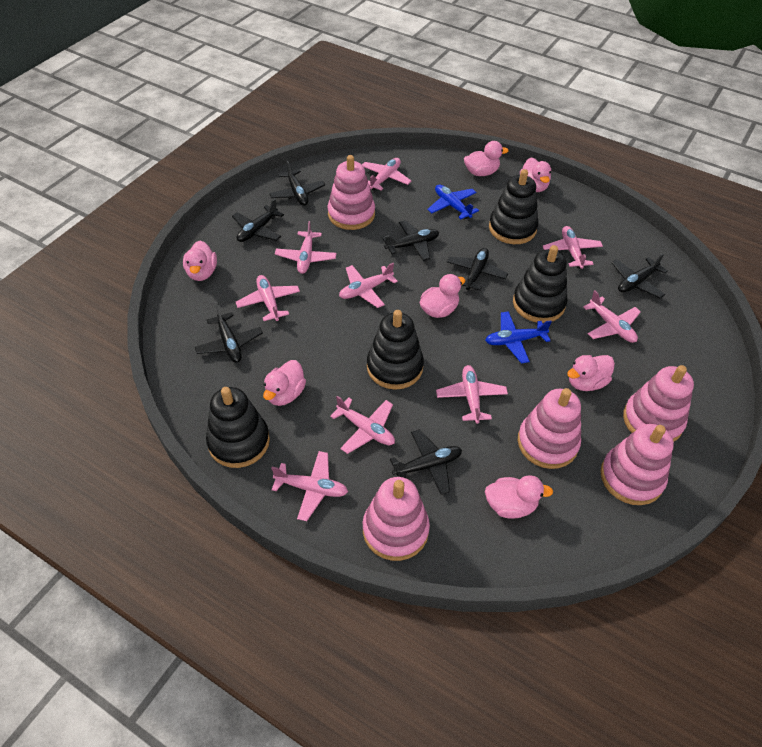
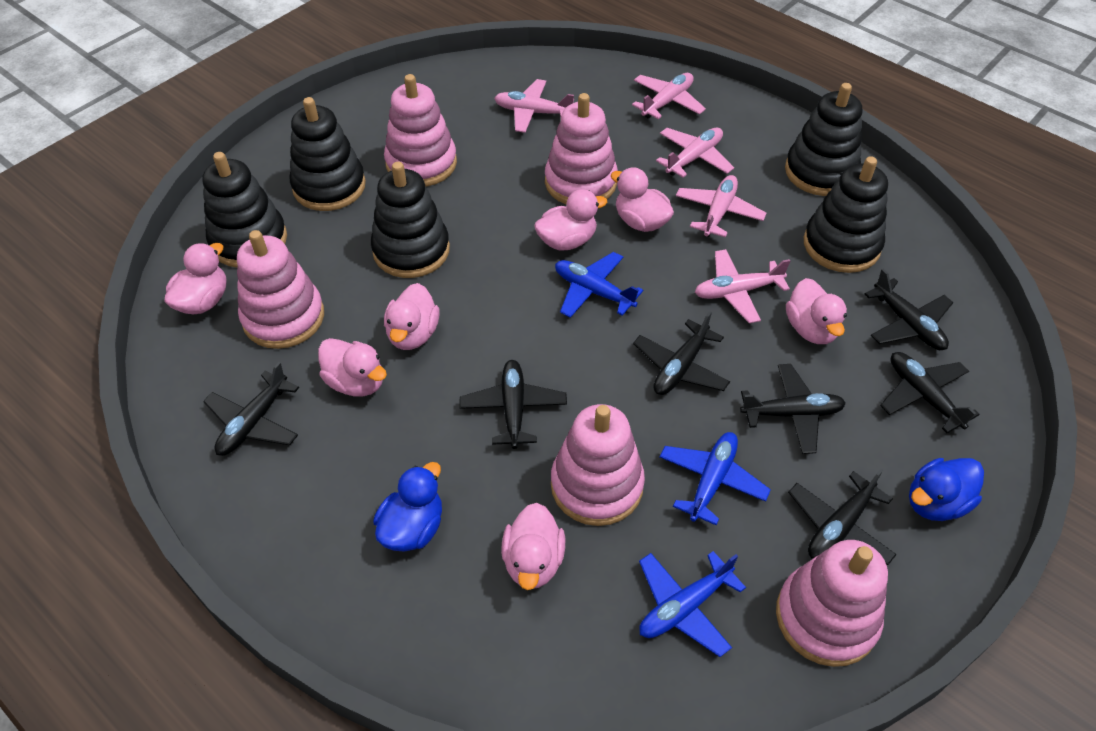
black stacking toy: 4 -> 5
blue duck: 0 -> 2
blue plane: 2 -> 3
pink plane: 9 -> 5

